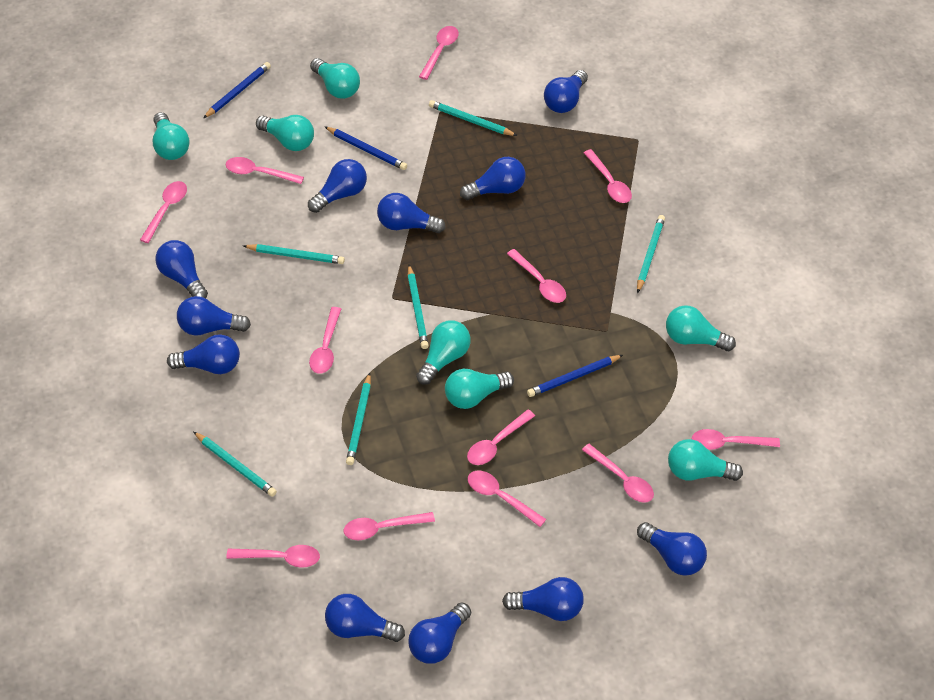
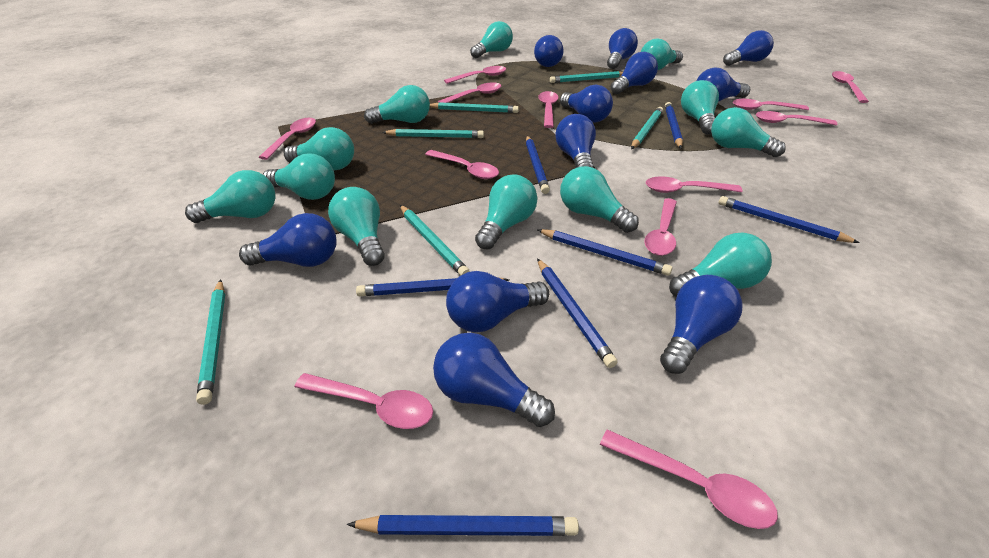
blue pencil: 3 -> 7
turquoise light bulb: 7 -> 12

